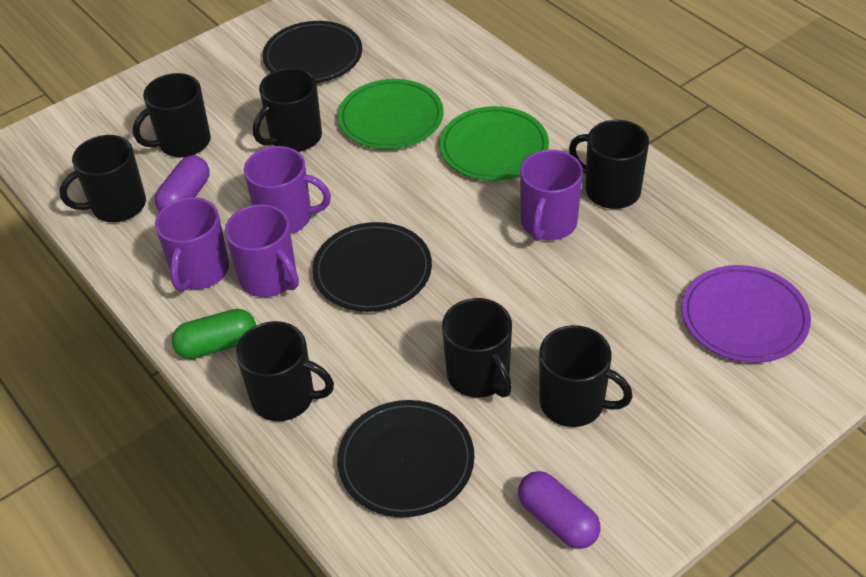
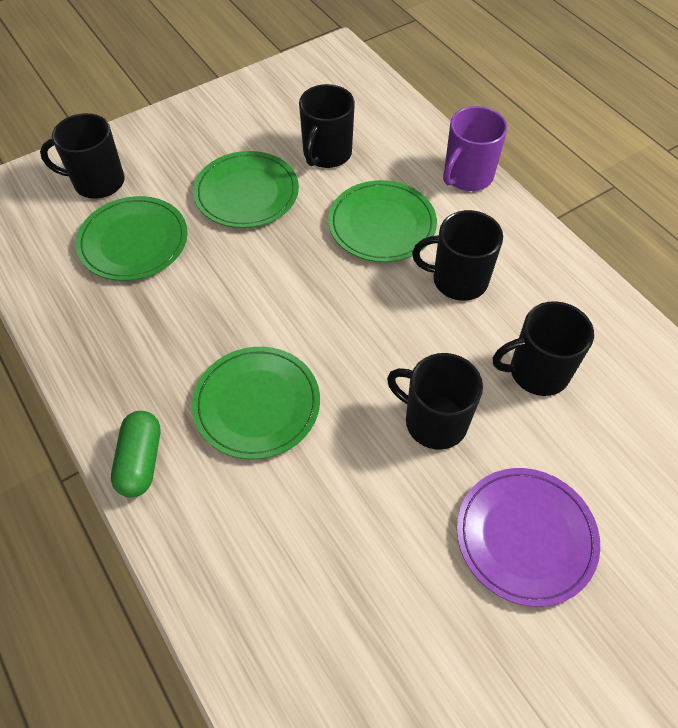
black mug: 7 -> 5
black plate: 3 -> 0
green plate: 2 -> 4
purple capsule: 2 -> 0
purple mug: 4 -> 1

